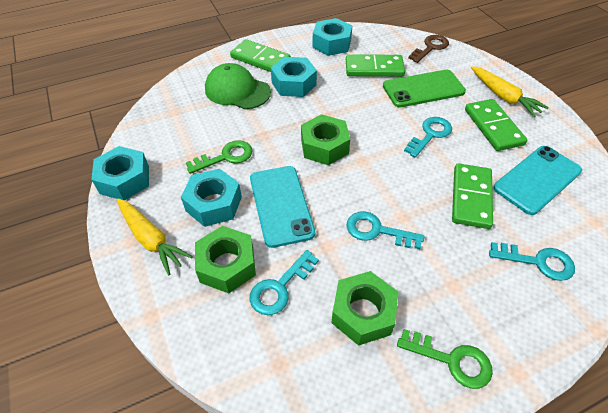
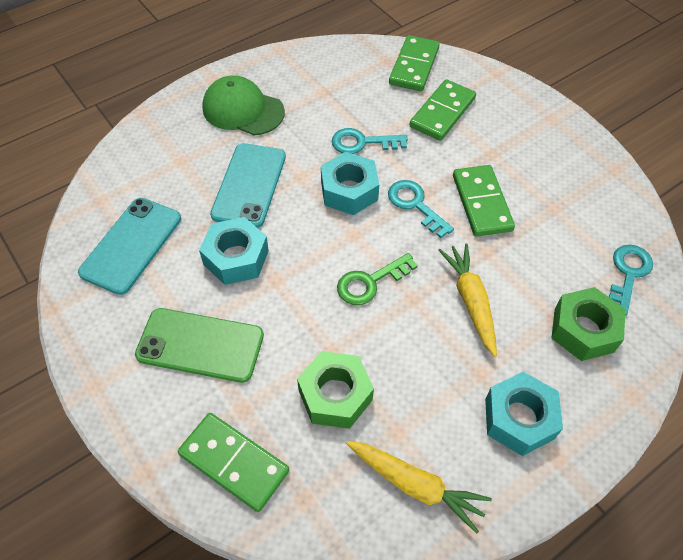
brown key: 1 -> 0
green key: 2 -> 1
green nut: 3 -> 2
turquoise key: 4 -> 3
turquoise nut: 4 -> 3

